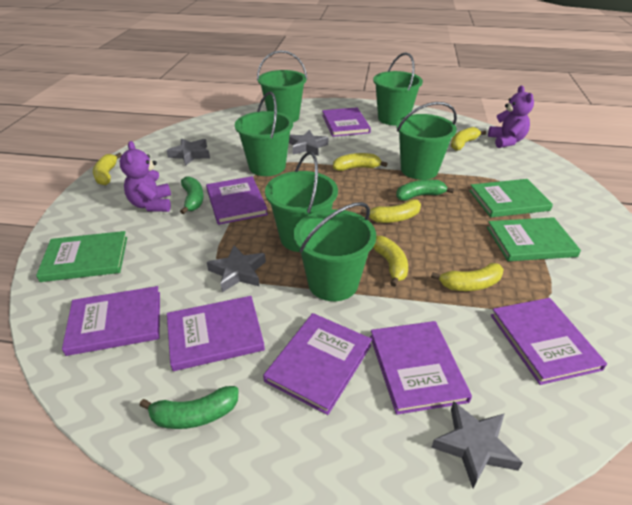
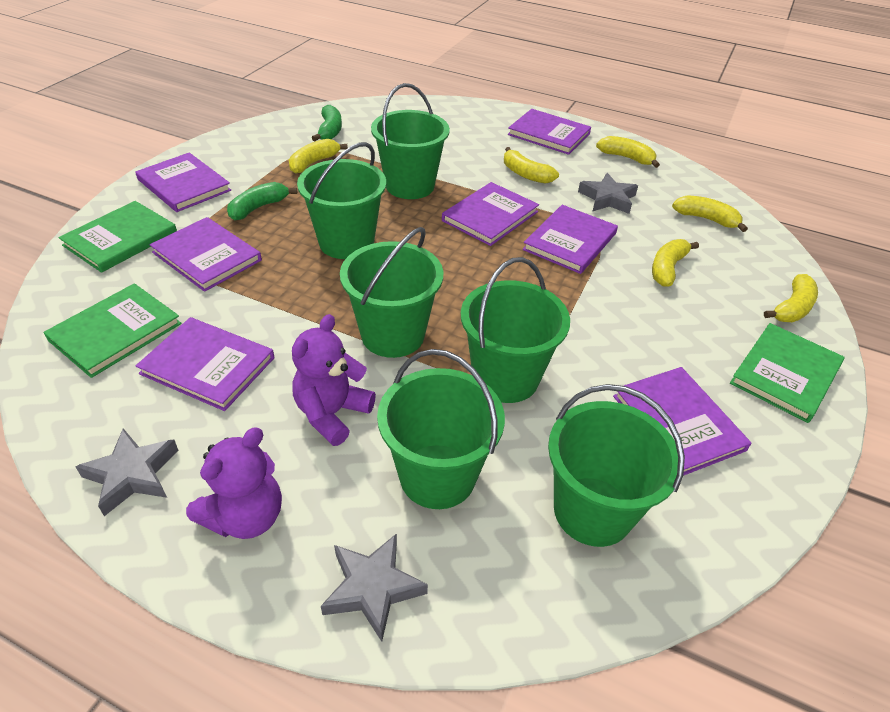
green banana: 3 -> 2
grey star: 4 -> 3

